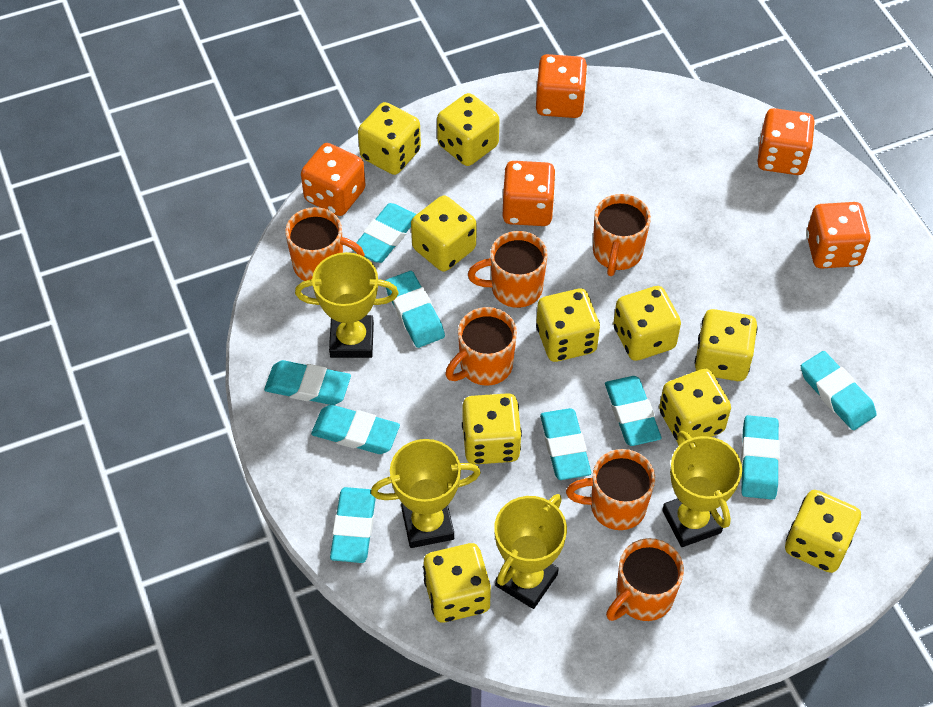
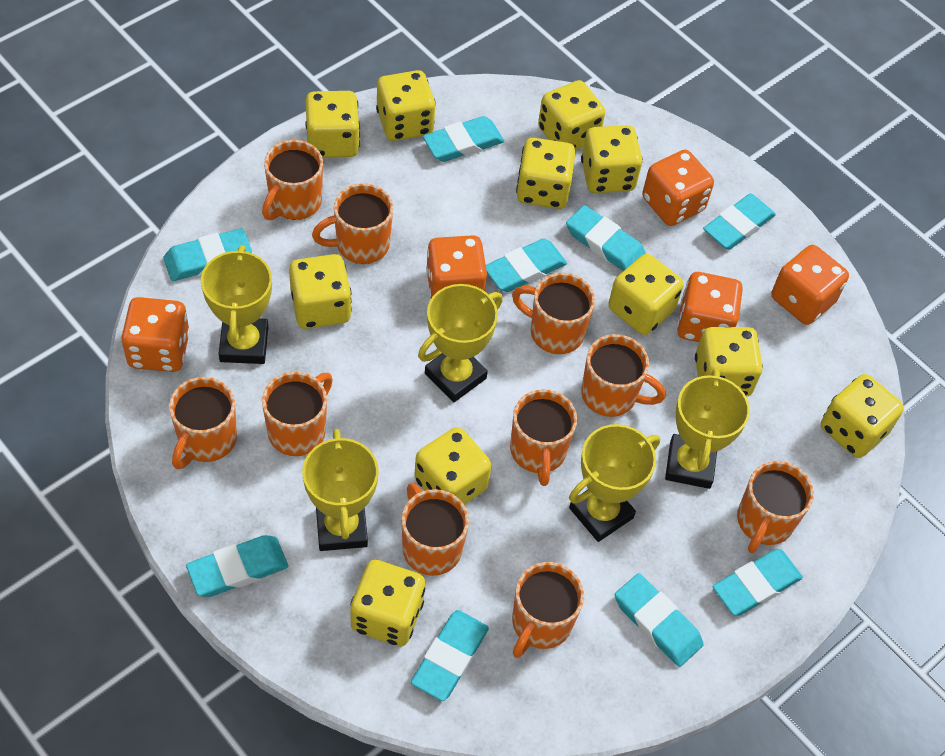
orange mug: 6 -> 10
yellow dice: 10 -> 11
yellow trophy: 4 -> 5

